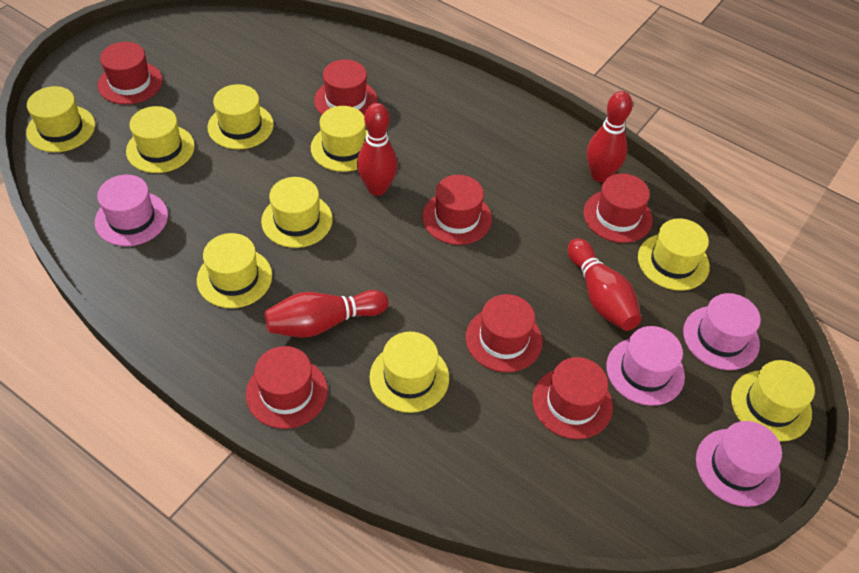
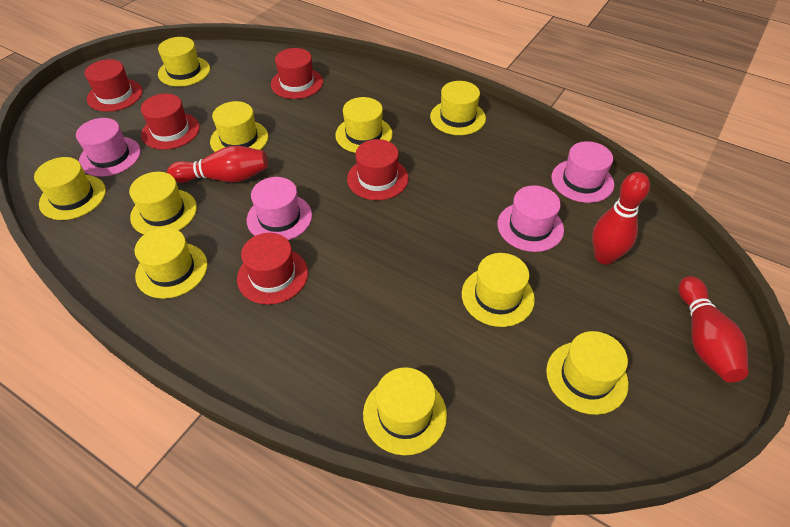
red bowling pin: 4 -> 3
red hat: 7 -> 5
yellow hat: 9 -> 10

